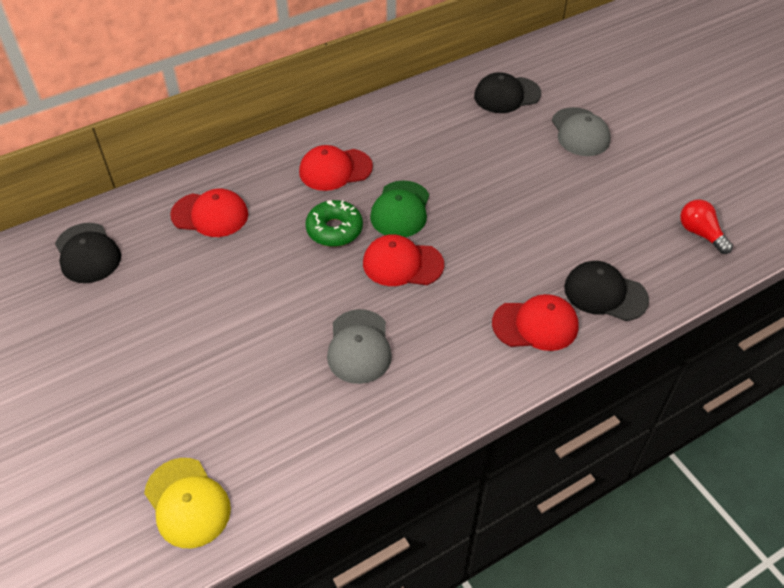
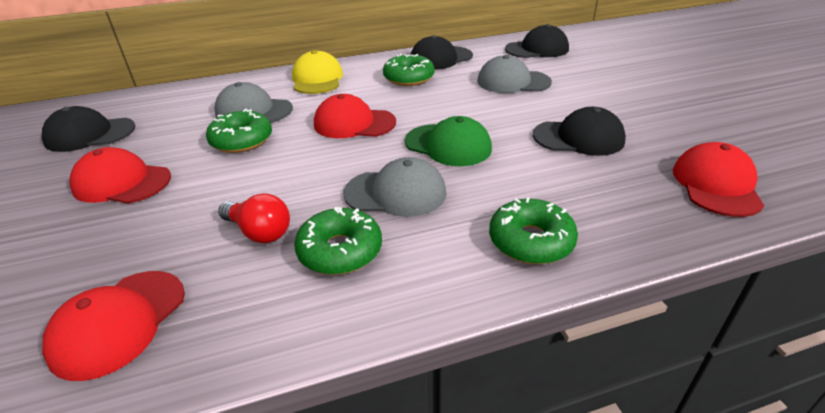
black cap: 3 -> 4
green donut: 1 -> 4
grey cap: 2 -> 3

